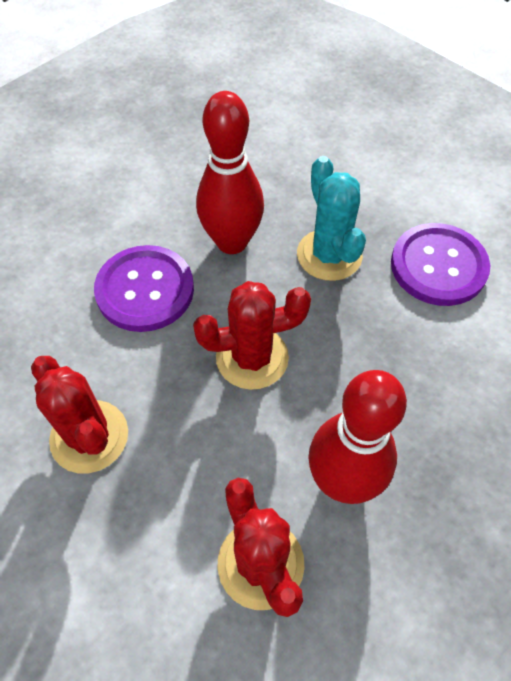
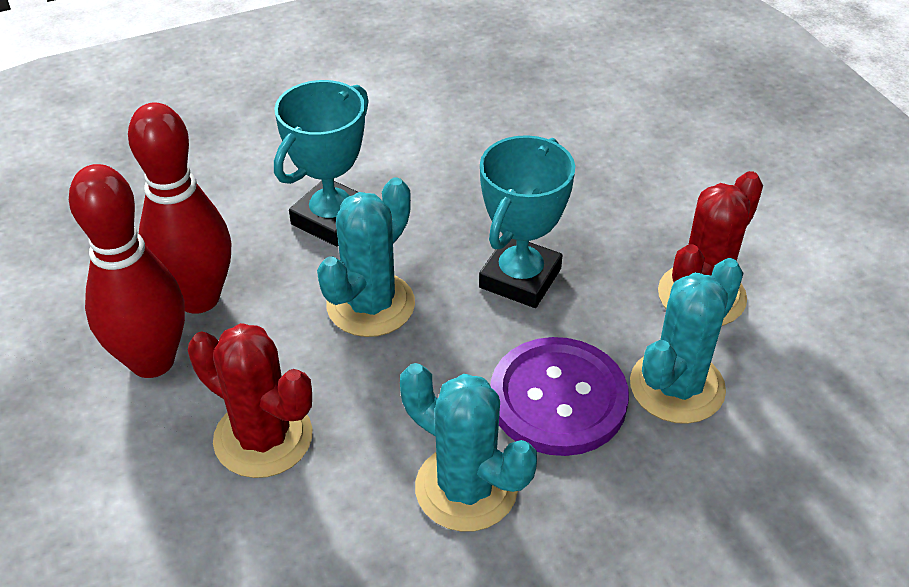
purple button: 2 -> 1
red cactus: 3 -> 2
turquoise cactus: 1 -> 3
turquoise trophy: 0 -> 2

